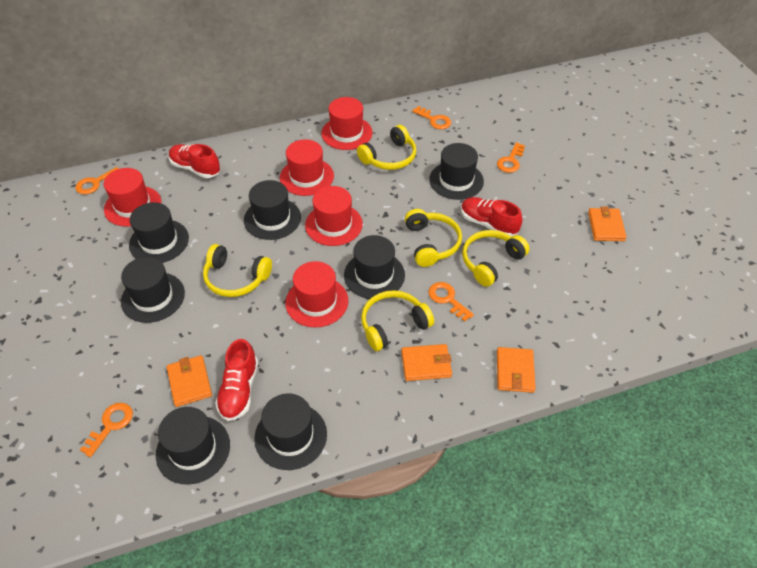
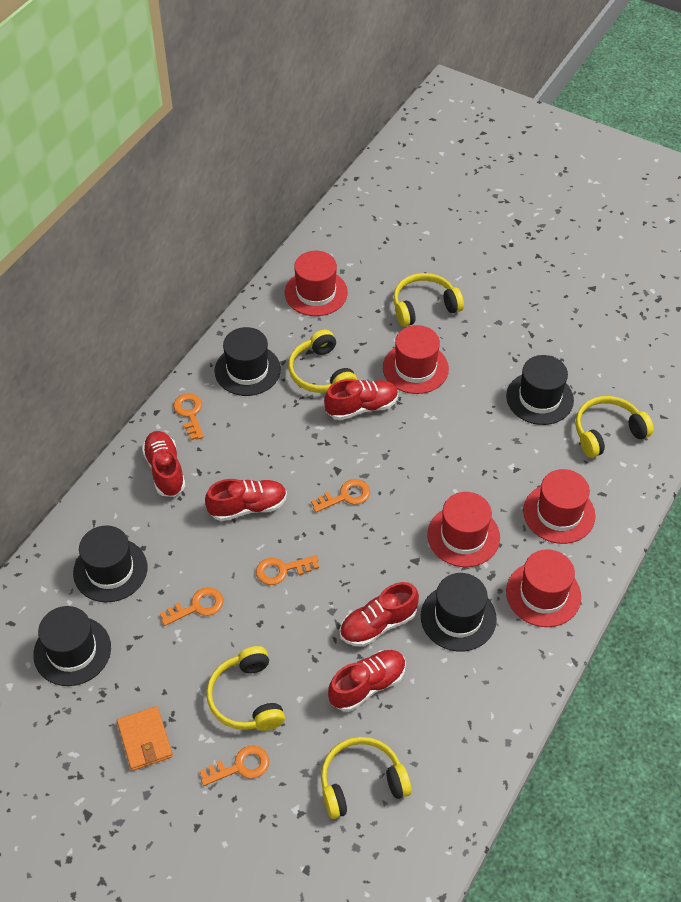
black hat: 7 -> 5
orange wallet: 4 -> 1
red shoe: 3 -> 5

